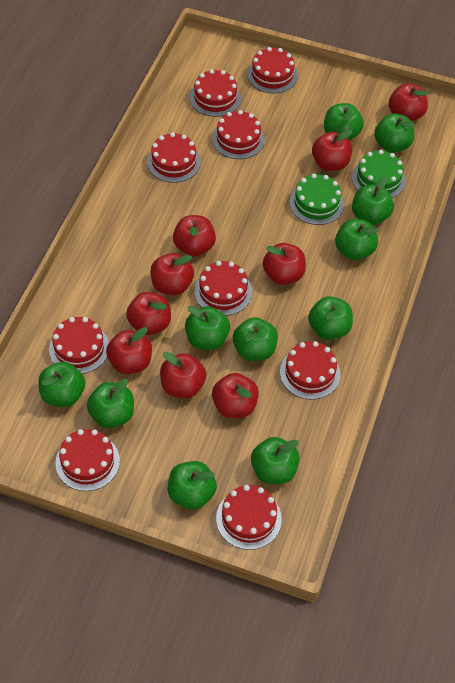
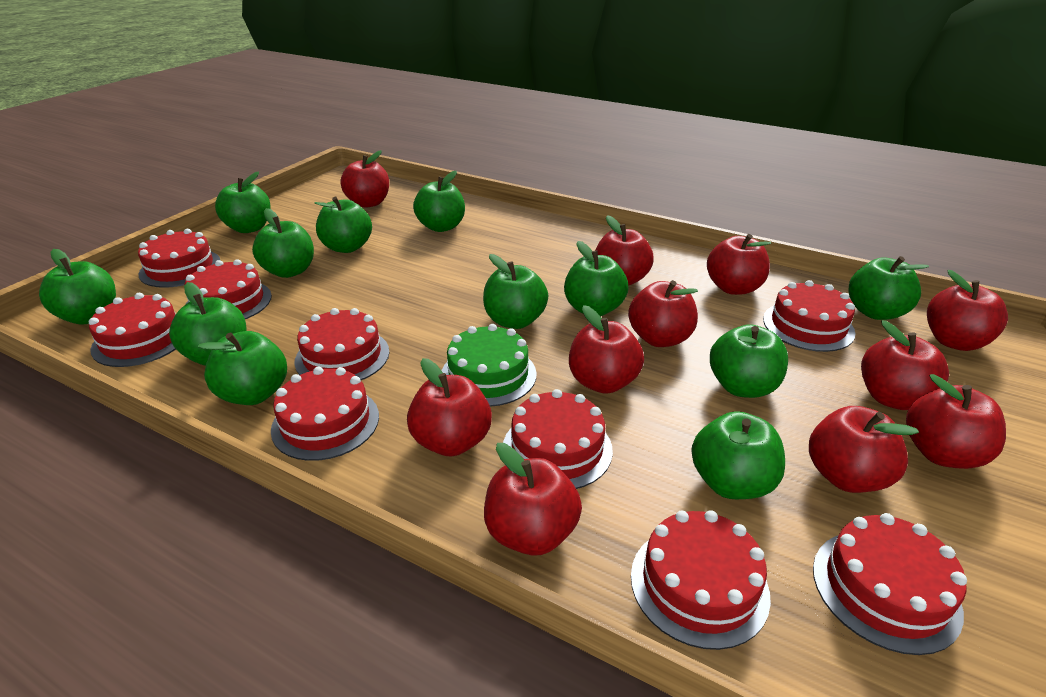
green apple: 11 -> 12
green cake: 2 -> 1
red apple: 9 -> 11

